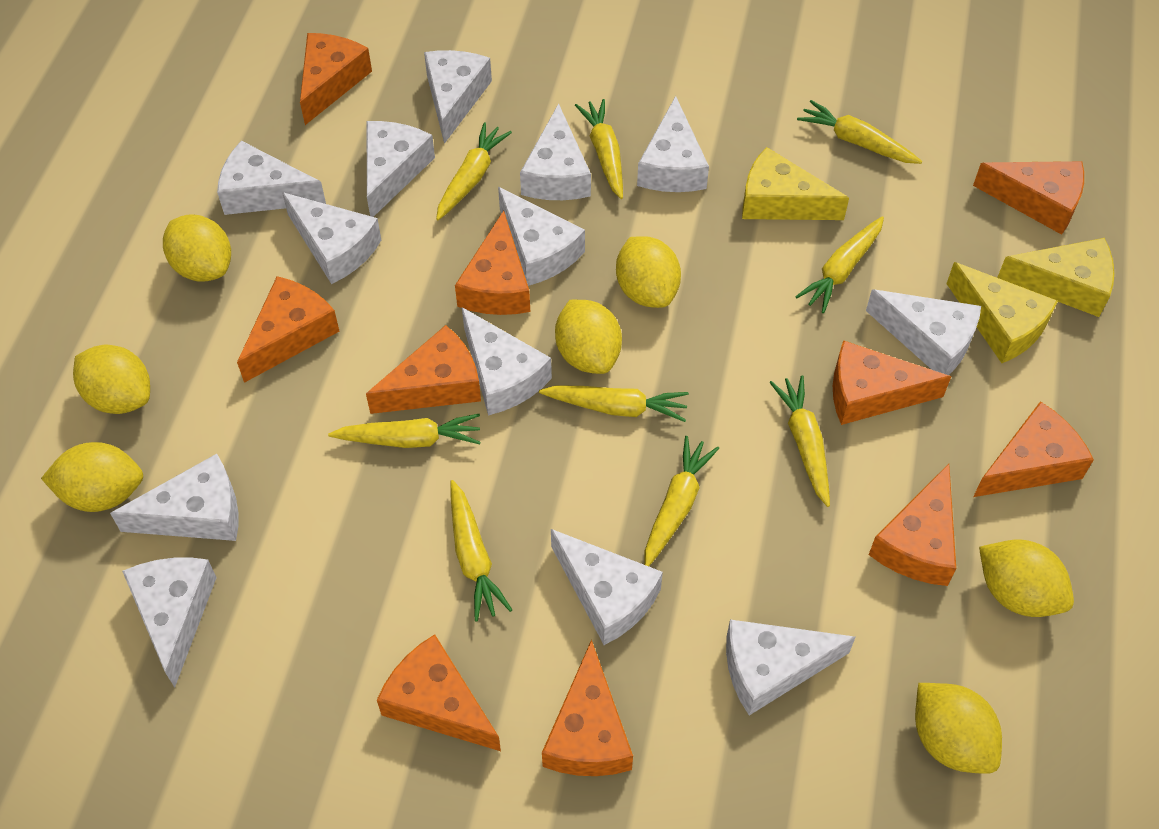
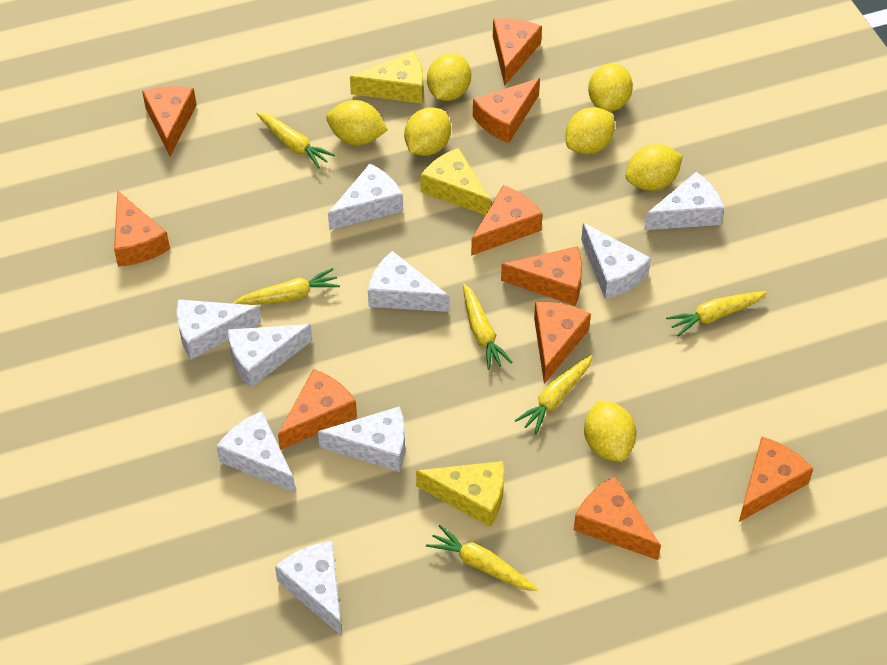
white cheese: 13 -> 9
yellow carrot: 9 -> 6

